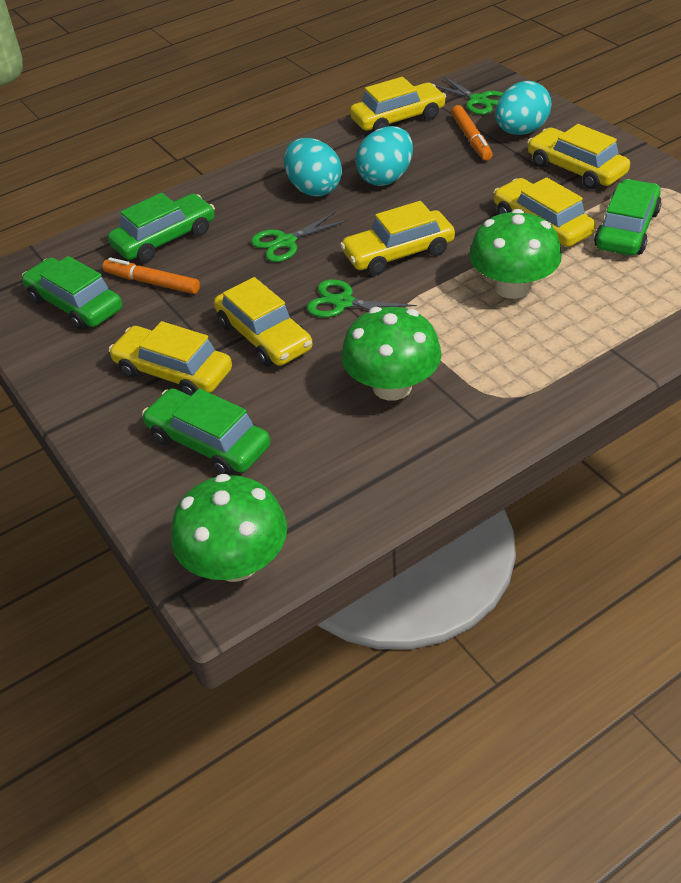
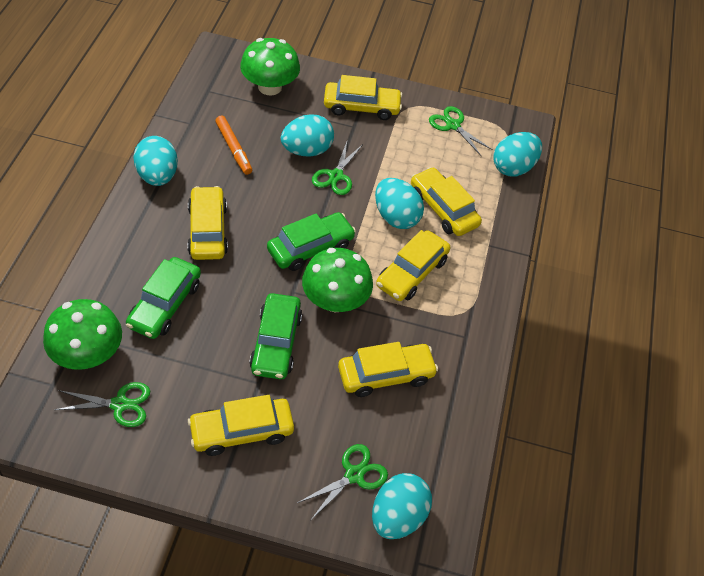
green car: 4 -> 3
green scissors: 3 -> 4
orange marker: 2 -> 1
turquoise egg: 3 -> 5

